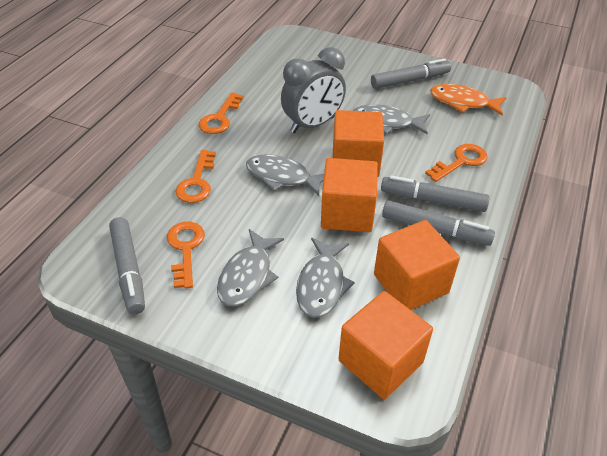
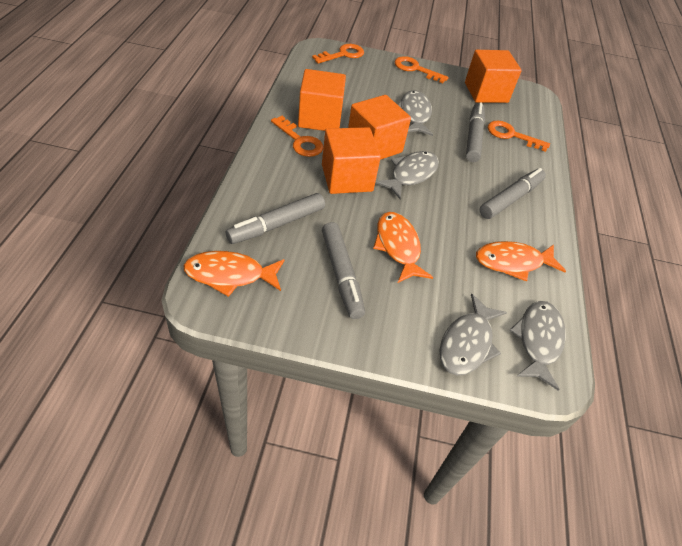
grey clock: 1 -> 0
orange fish: 1 -> 3

